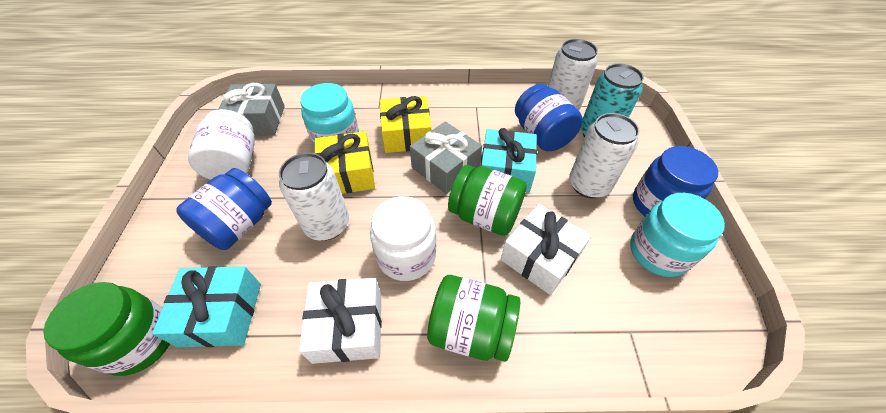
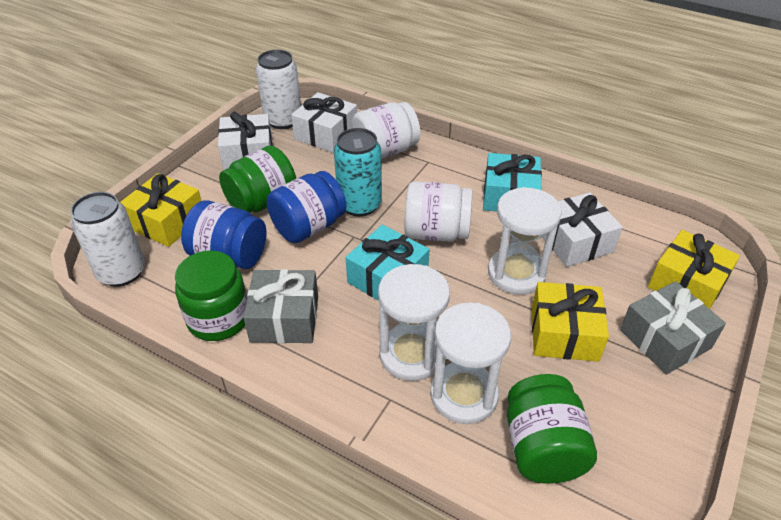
blue jar: 3 -> 2
turquoise jar: 2 -> 0
white can: 3 -> 2
white gift: 2 -> 3
white hourglass: 0 -> 3
yellow gift: 2 -> 3

